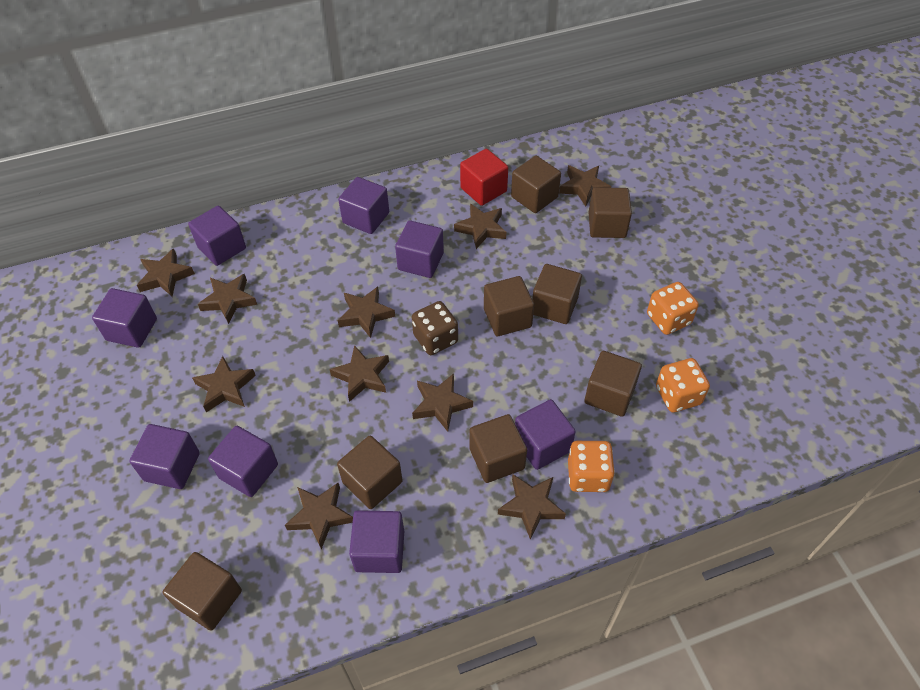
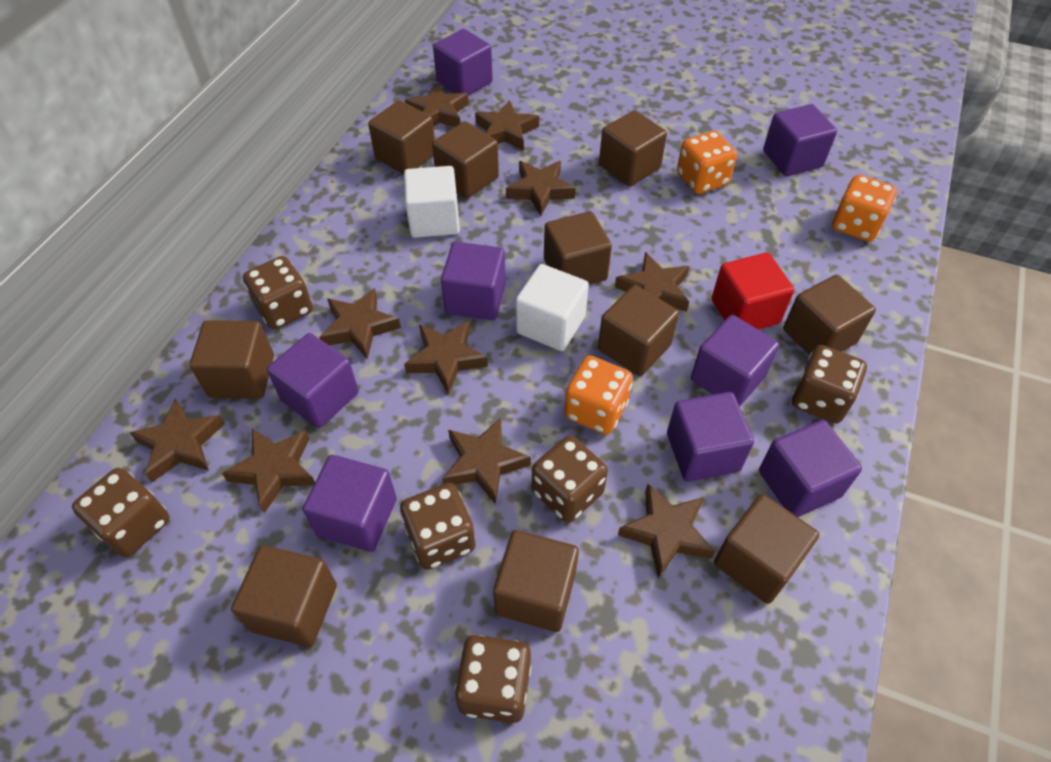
brown cube: 8 -> 10
brown dice: 1 -> 6
white cube: 0 -> 2

